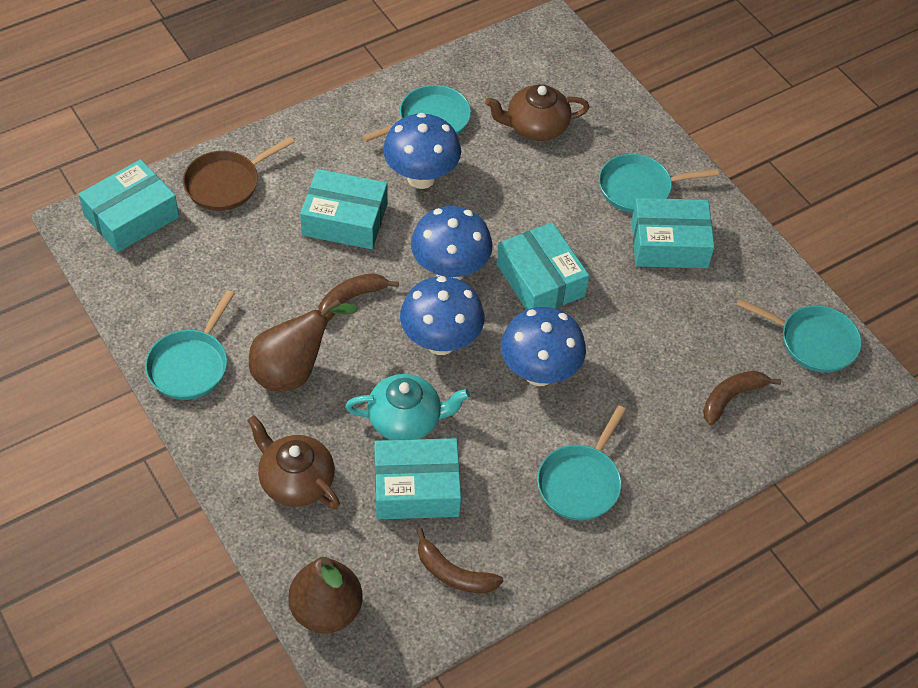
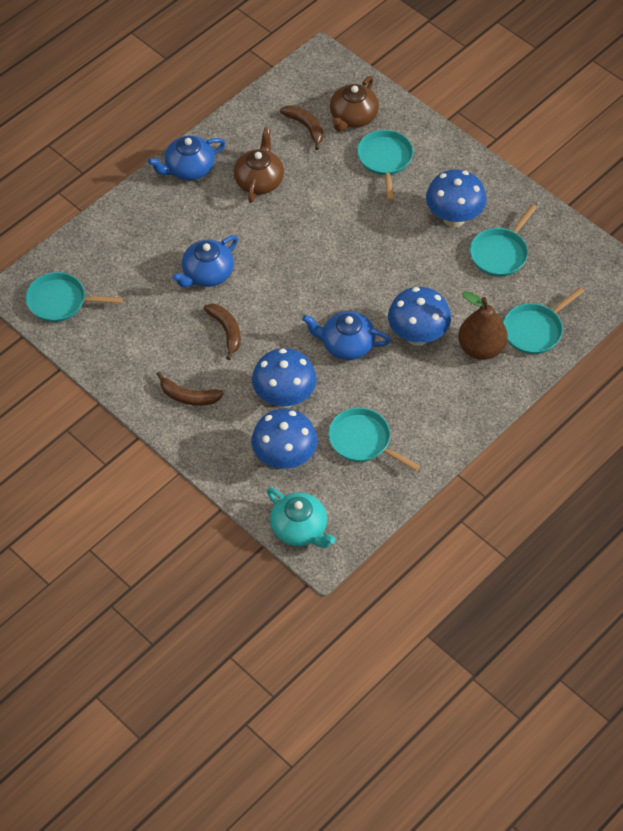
blue teapot: 0 -> 3
brown pan: 1 -> 0
brown pear: 2 -> 1
turquoise box: 5 -> 0

